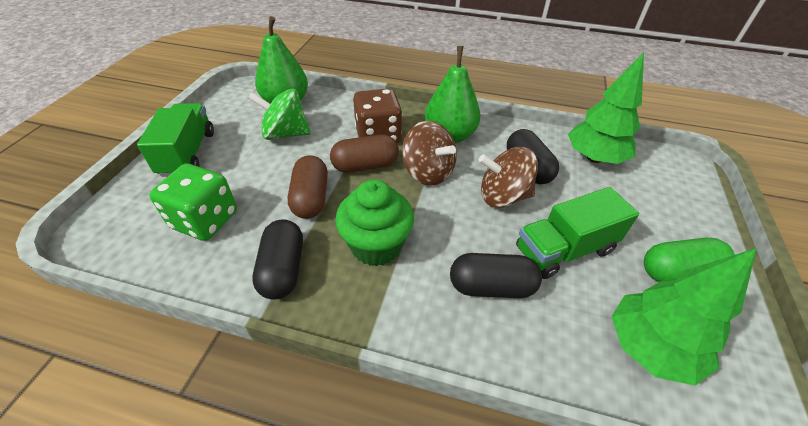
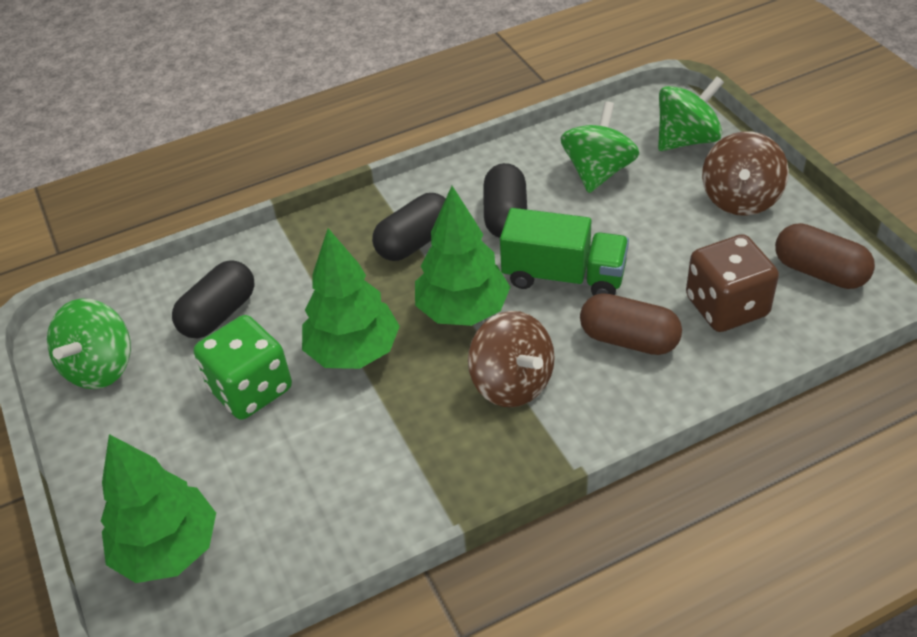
green capsule: 1 -> 0
green cupcake: 1 -> 0
green pear: 2 -> 0
green spinning top: 1 -> 3
green tree: 2 -> 3
green truck: 2 -> 1

